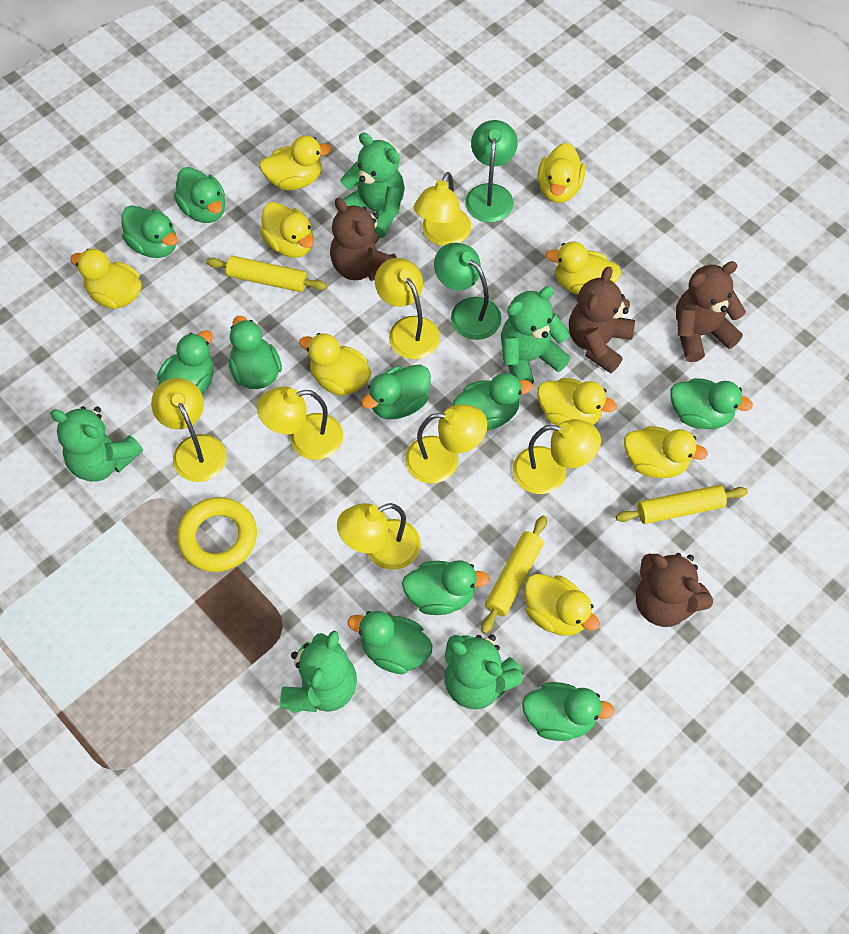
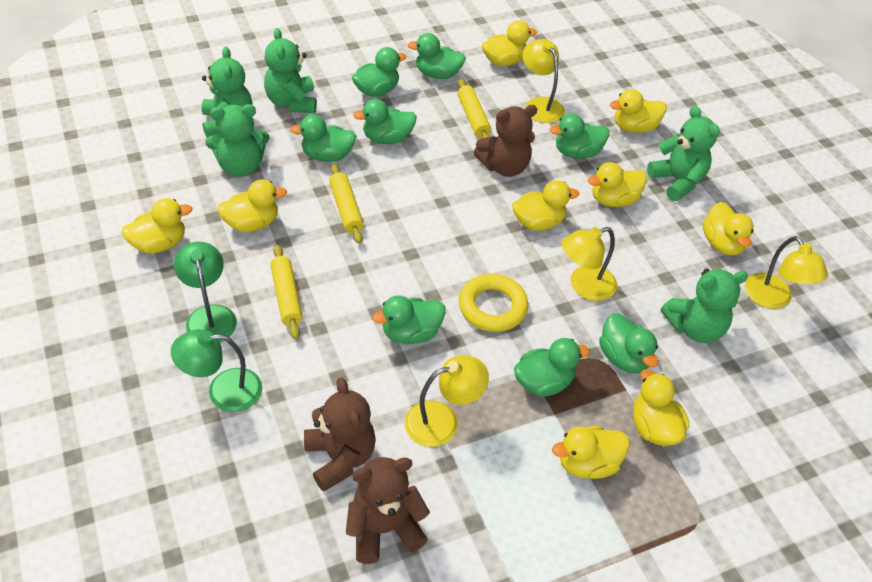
brown teddy bear: 4 -> 3
green duck: 10 -> 8
yellow lamp: 7 -> 4

